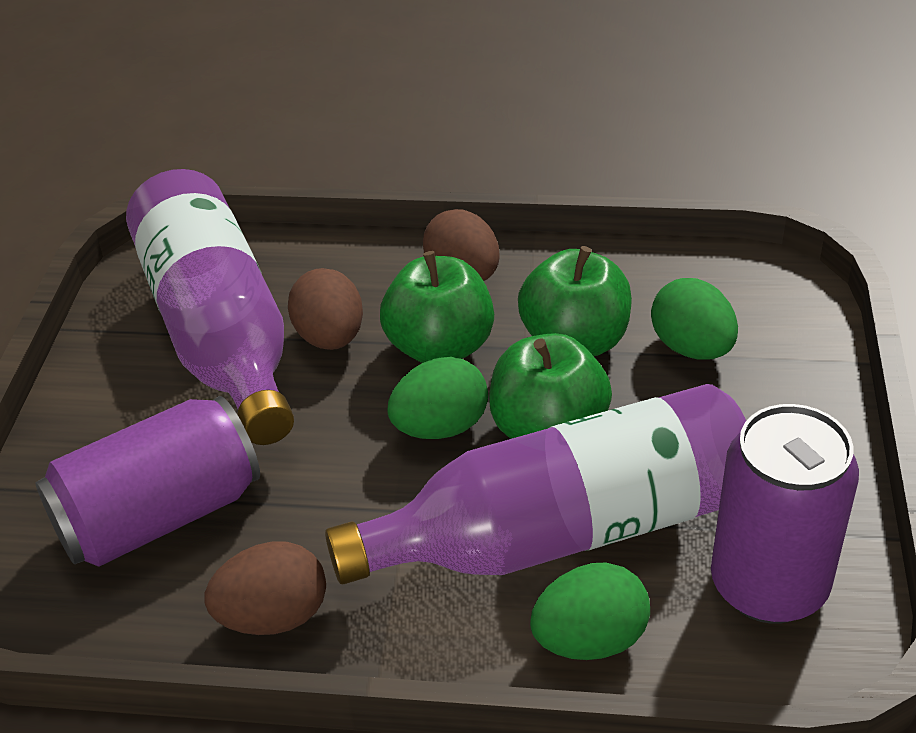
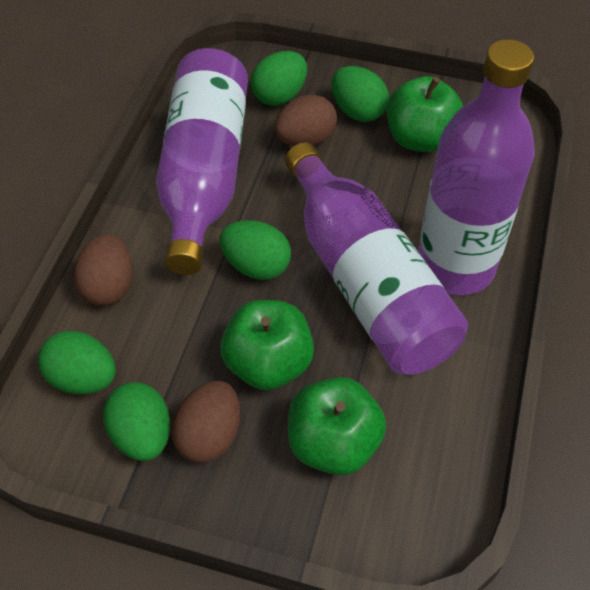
green egg: 3 -> 5
purple bottle: 2 -> 3
purple can: 2 -> 0

